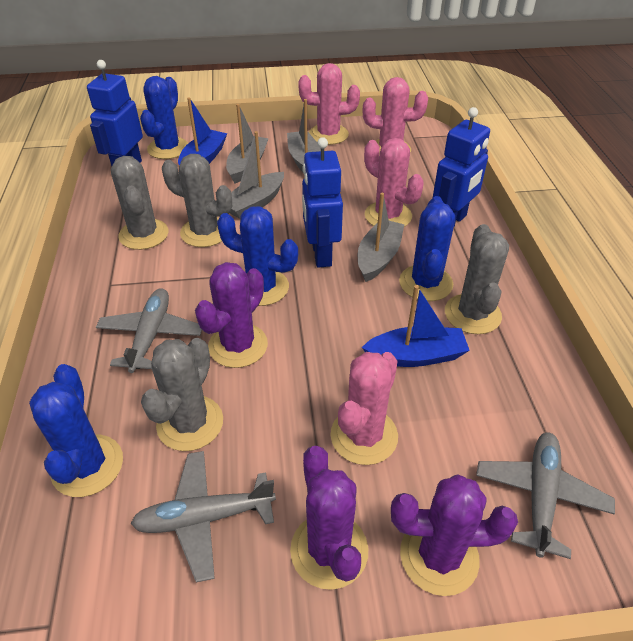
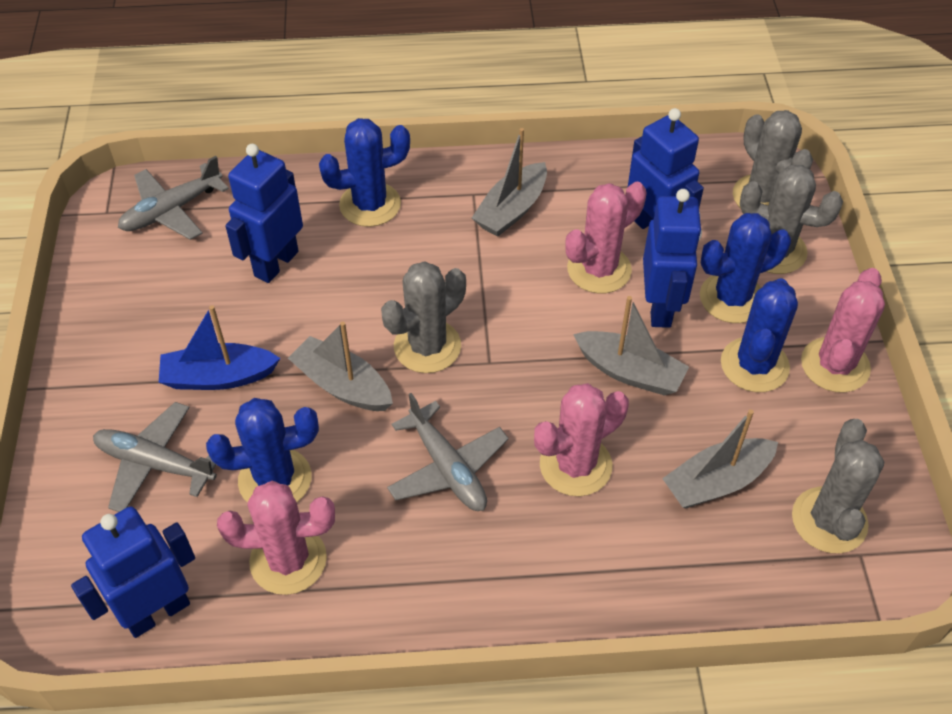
blue boat: 2 -> 1
blue robot: 3 -> 4
purple cactus: 3 -> 0

